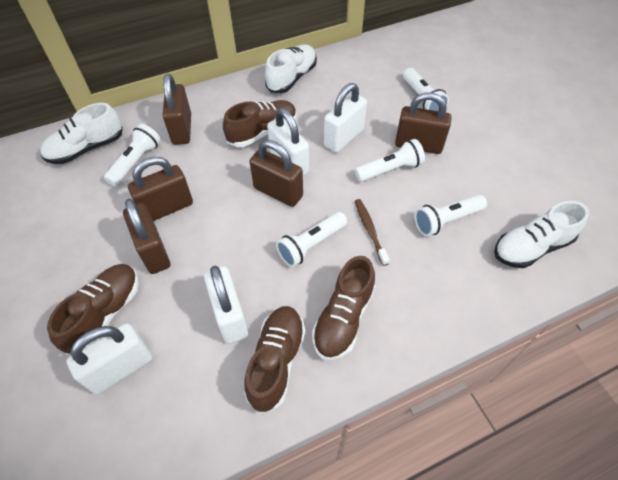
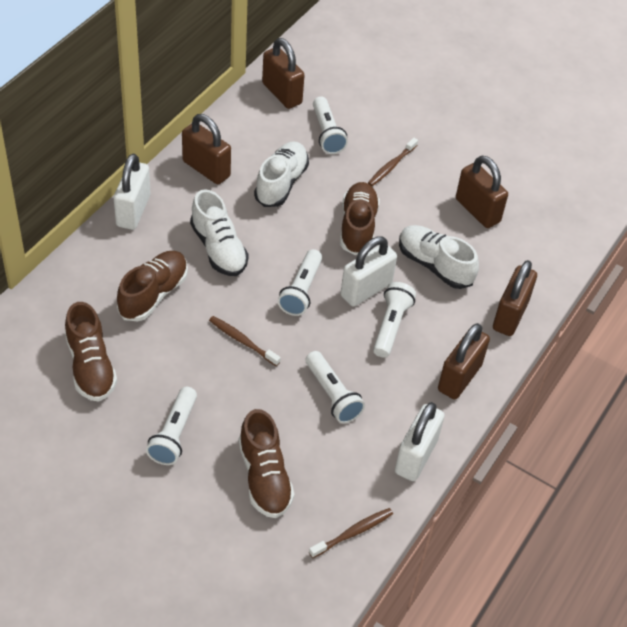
brown toothbrush: 1 -> 3
white padlock: 4 -> 3

